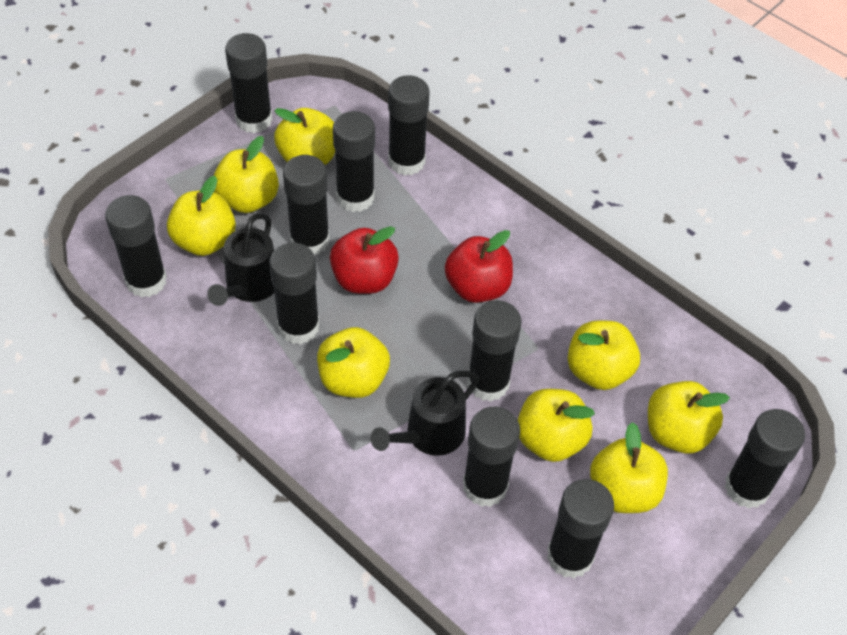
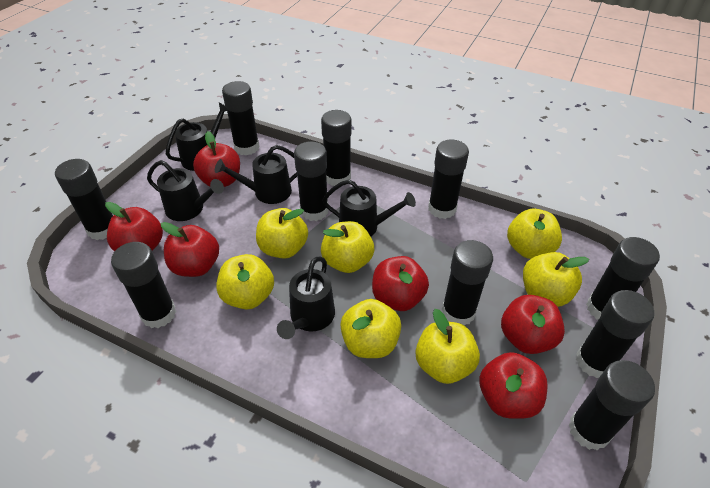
black watering can: 2 -> 5
red apple: 2 -> 6
yellow apple: 8 -> 7

